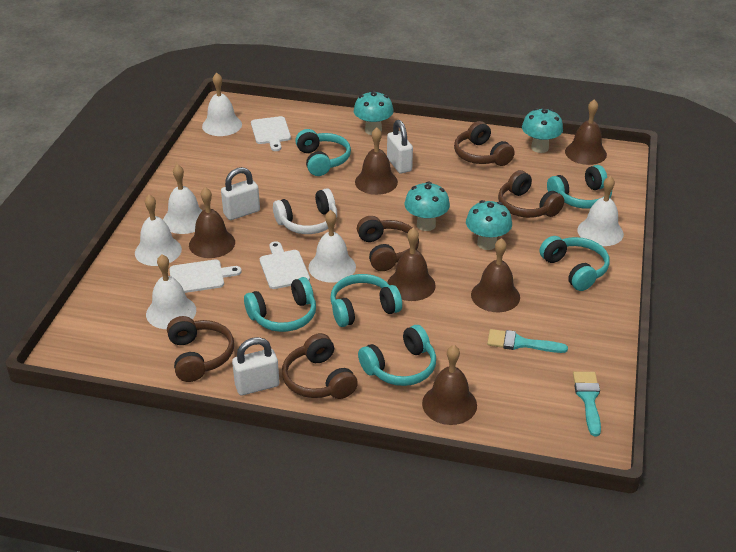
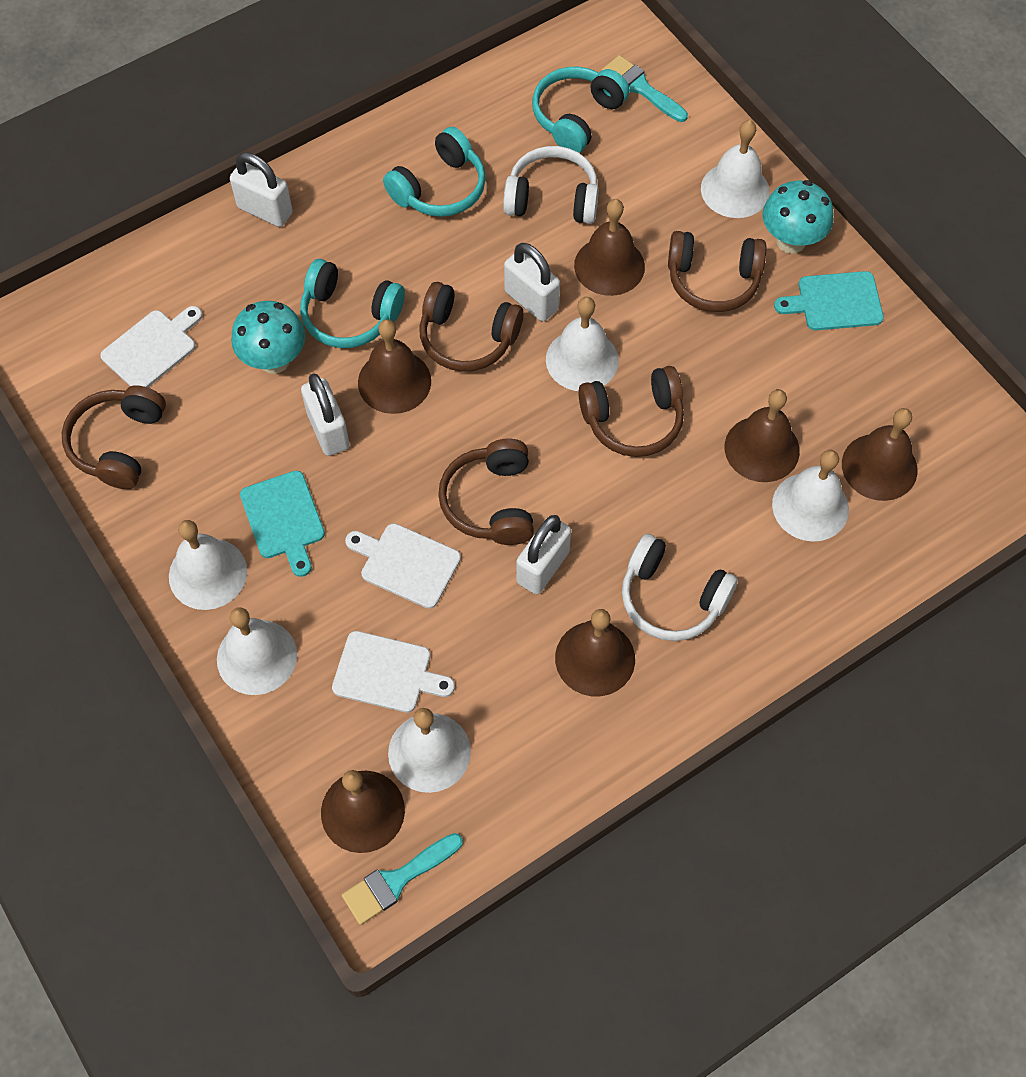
turquoise cutting board: 0 -> 2
turquoise headphones: 6 -> 3
turquoise mushroom: 4 -> 2
white headphones: 1 -> 2
white padlock: 3 -> 4

